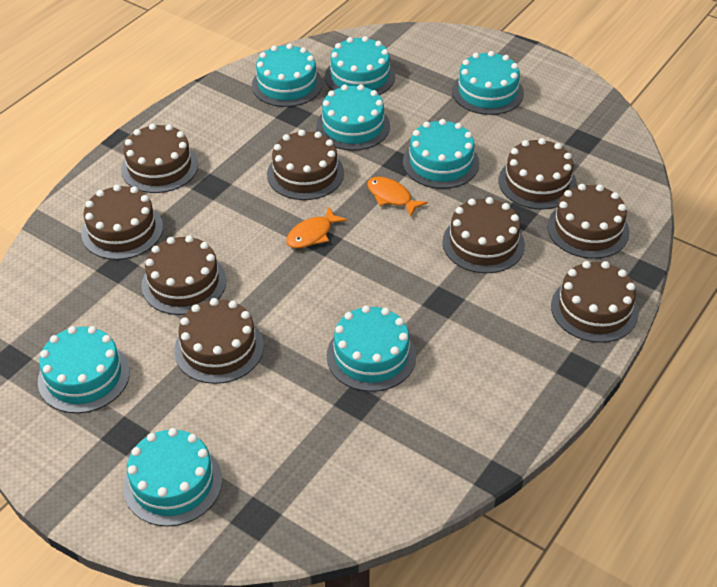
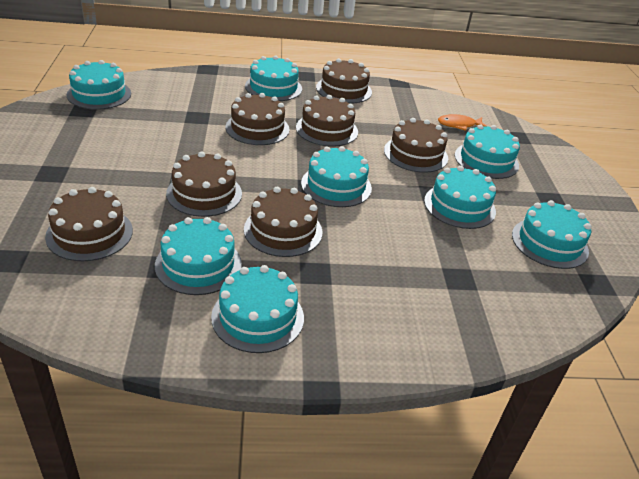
brown cake: 9 -> 7
orange fish: 2 -> 1

